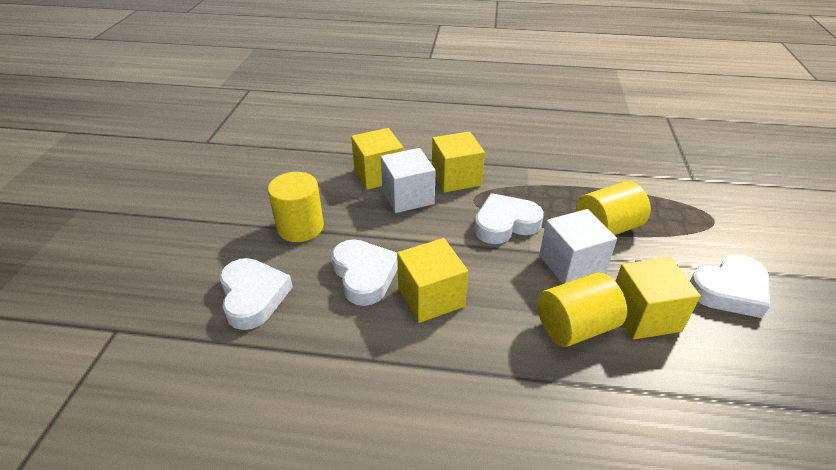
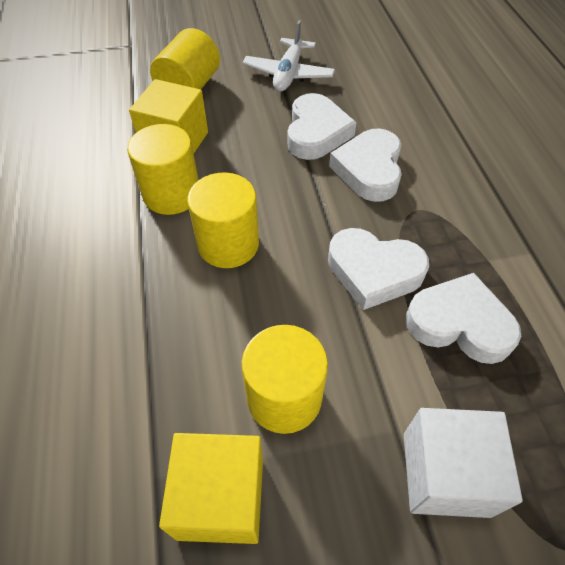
white cube: 2 -> 1
white plane: 0 -> 1
yellow cube: 4 -> 2
yellow cylinder: 3 -> 4

